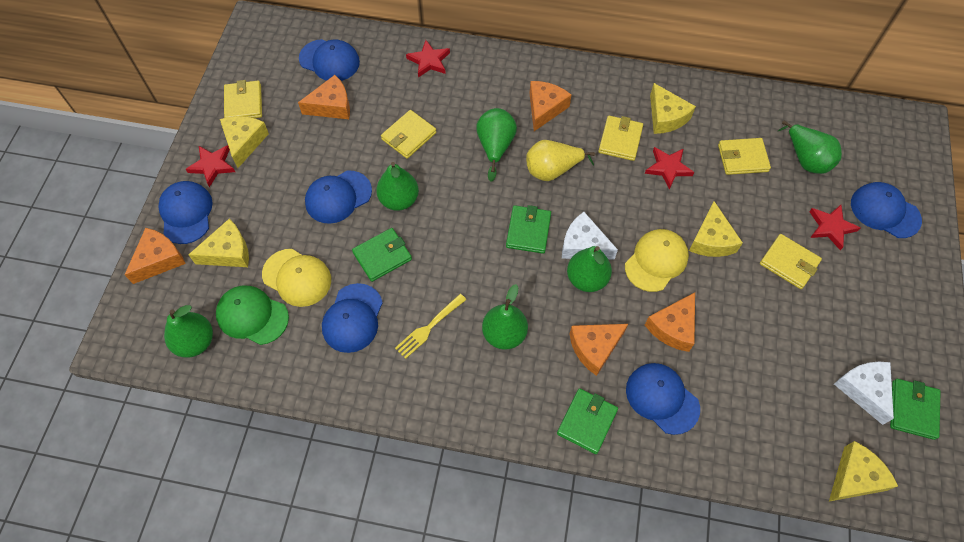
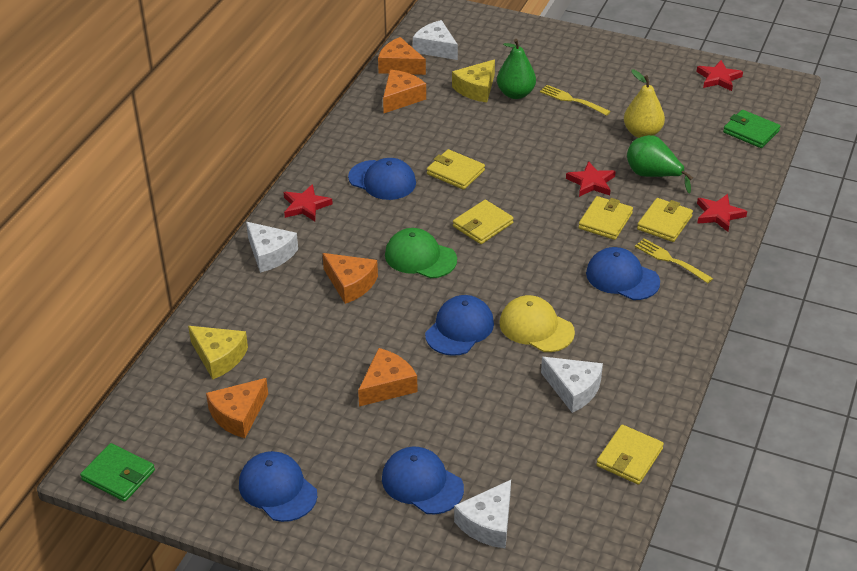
blue cap: 6 -> 5
green pear: 6 -> 2
green wallet: 4 -> 2
white cheese: 2 -> 4
yellow cap: 2 -> 1
yellow cheese: 5 -> 2
yellow fork: 1 -> 2

